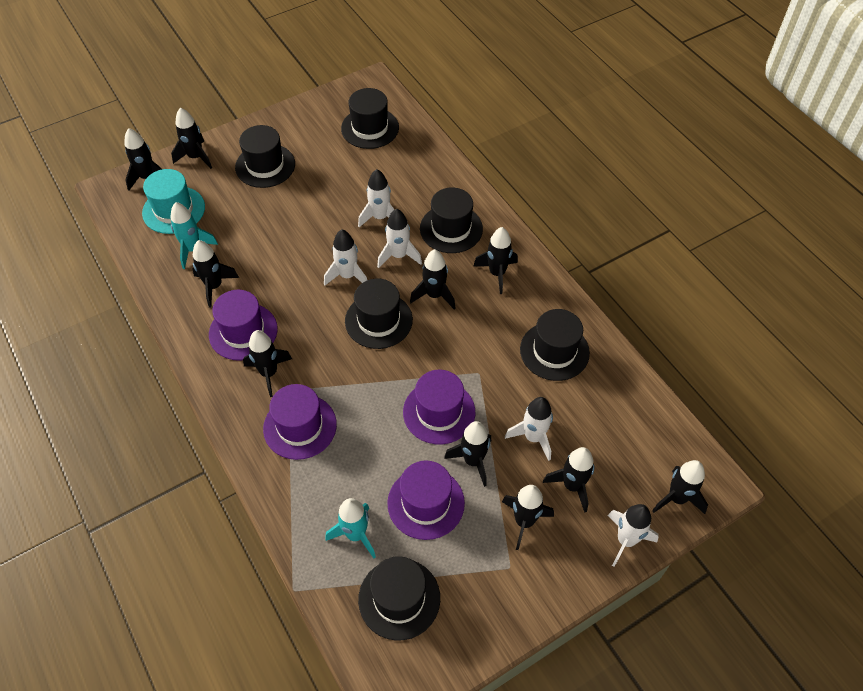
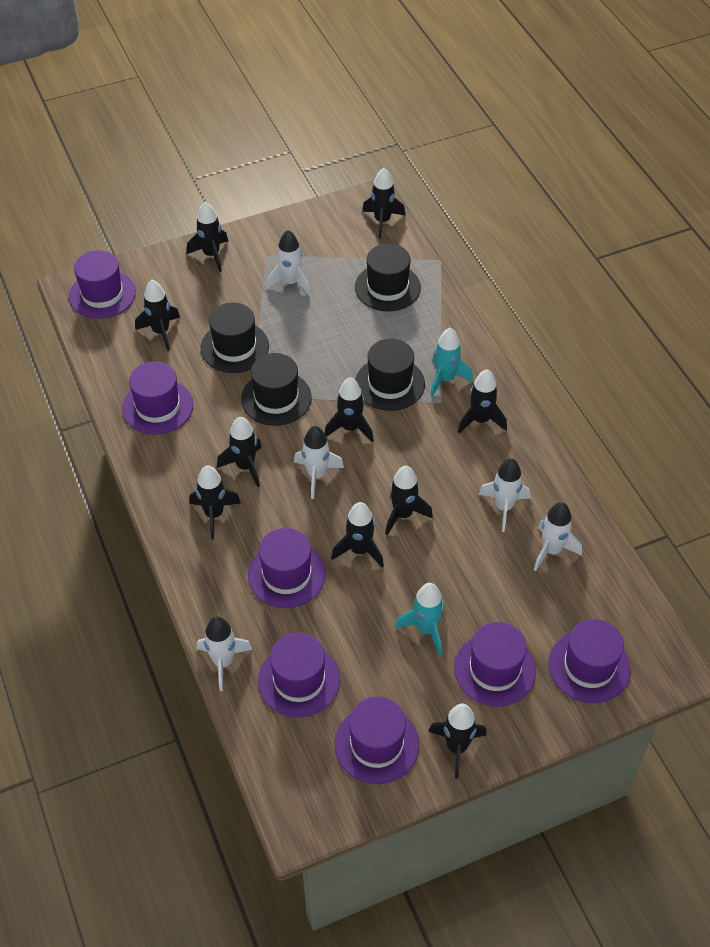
black hat: 6 -> 4
purple hat: 4 -> 7
turquoise hat: 1 -> 0

